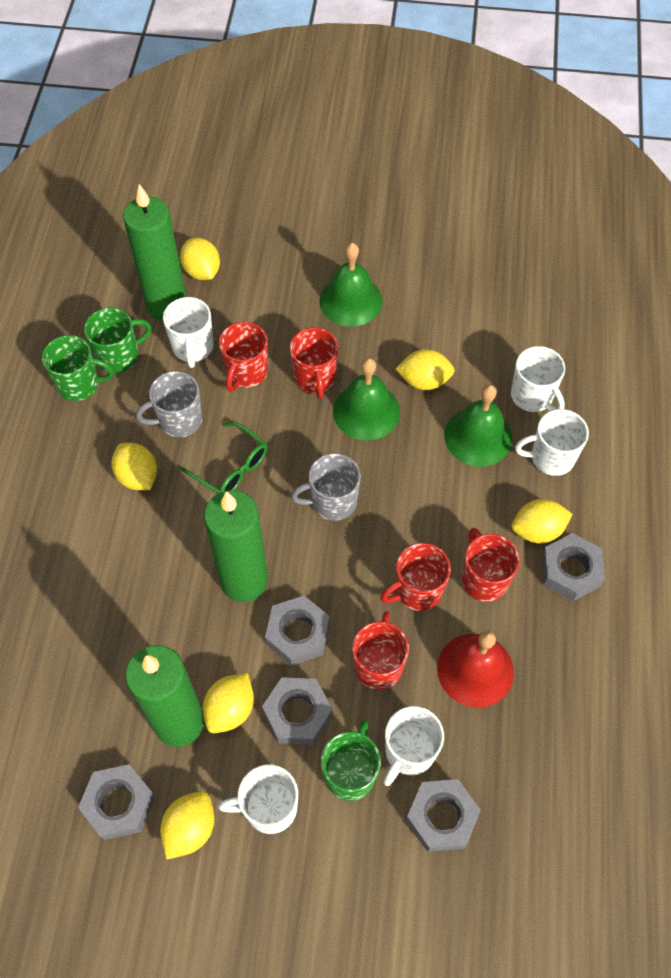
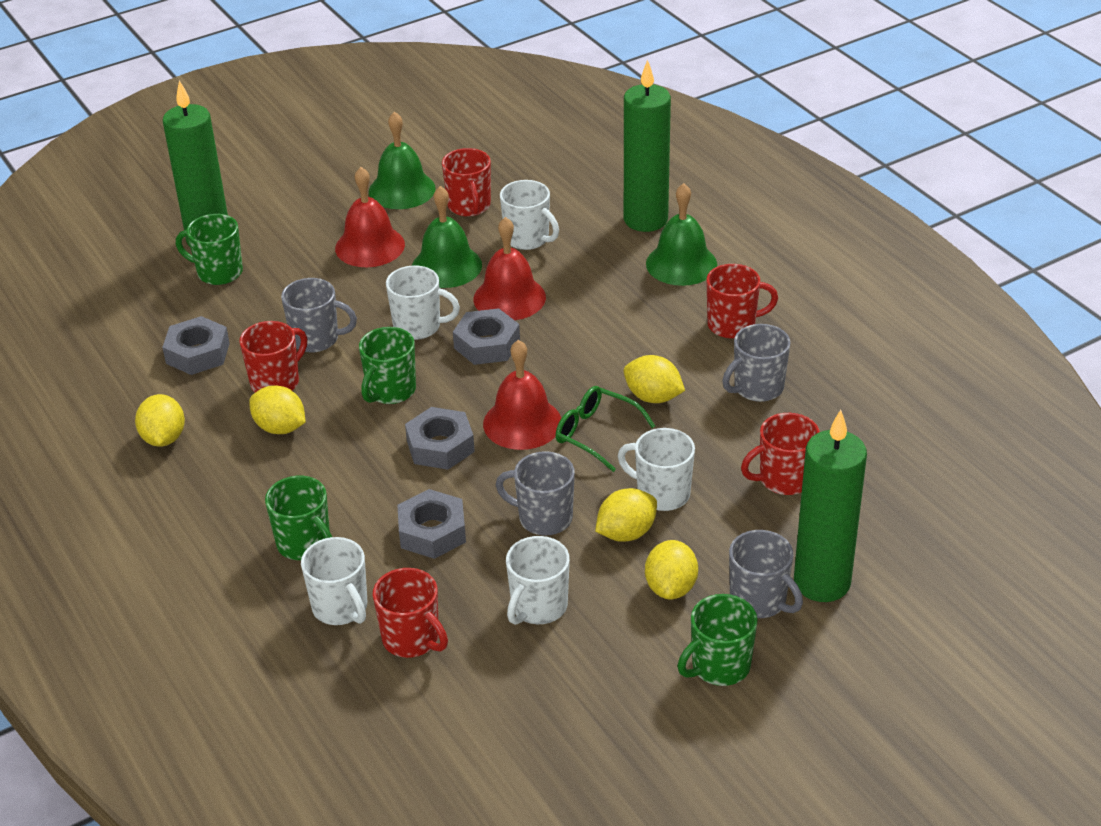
green mug: 3 -> 4
grey mug: 2 -> 4
grey nut: 5 -> 4
red bell: 1 -> 3
yellow lemon: 6 -> 5

